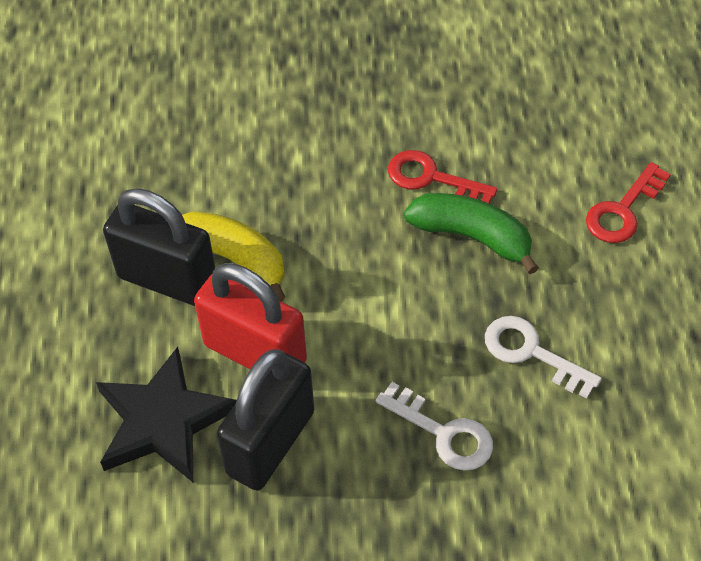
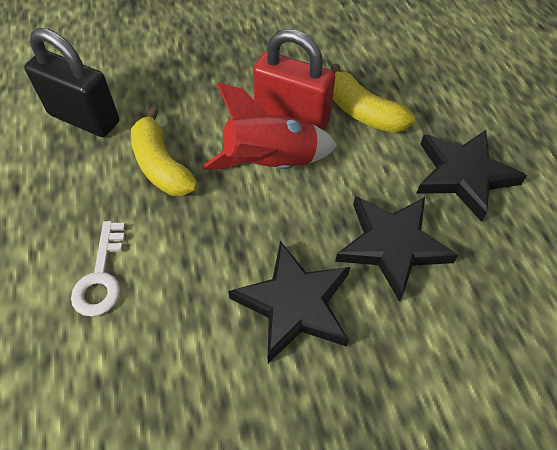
black padlock: 2 -> 1
black star: 1 -> 3
green banana: 1 -> 0
red key: 2 -> 0
red rocket: 0 -> 1
white key: 2 -> 1
yellow banana: 1 -> 2

